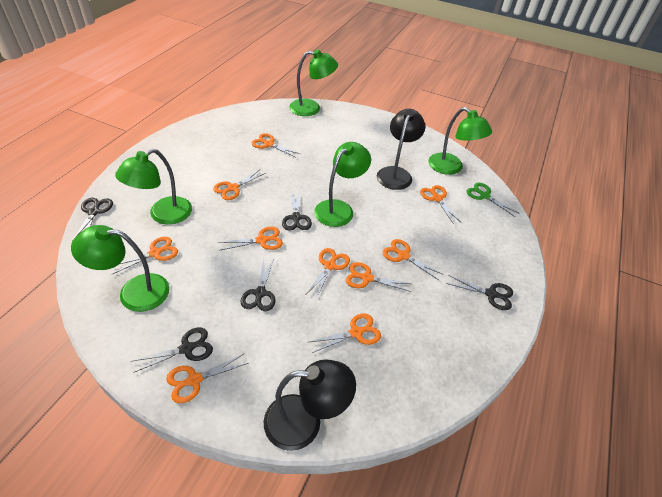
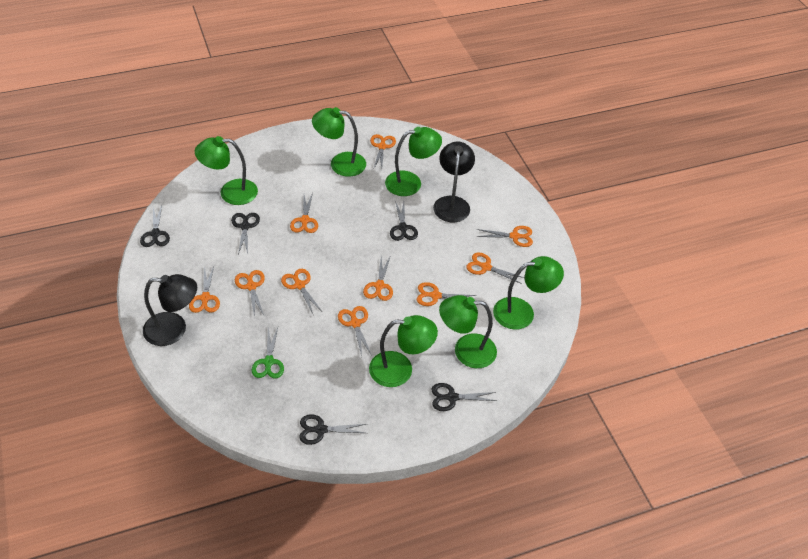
green lamp: 5 -> 6

